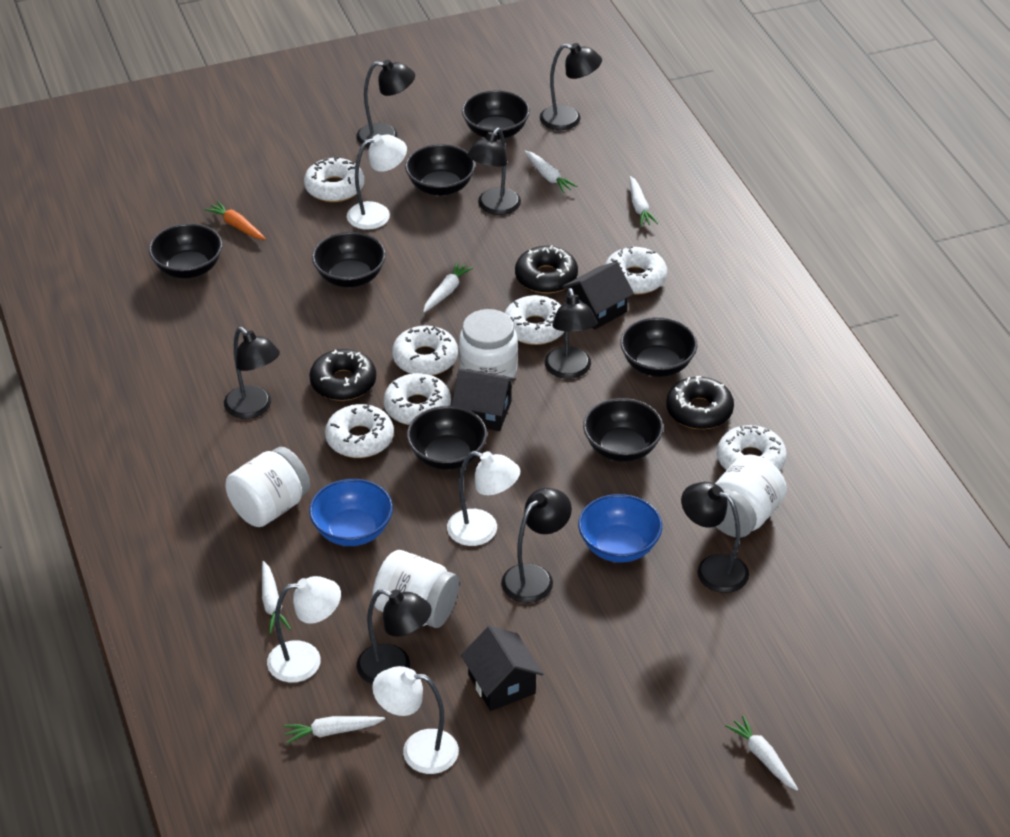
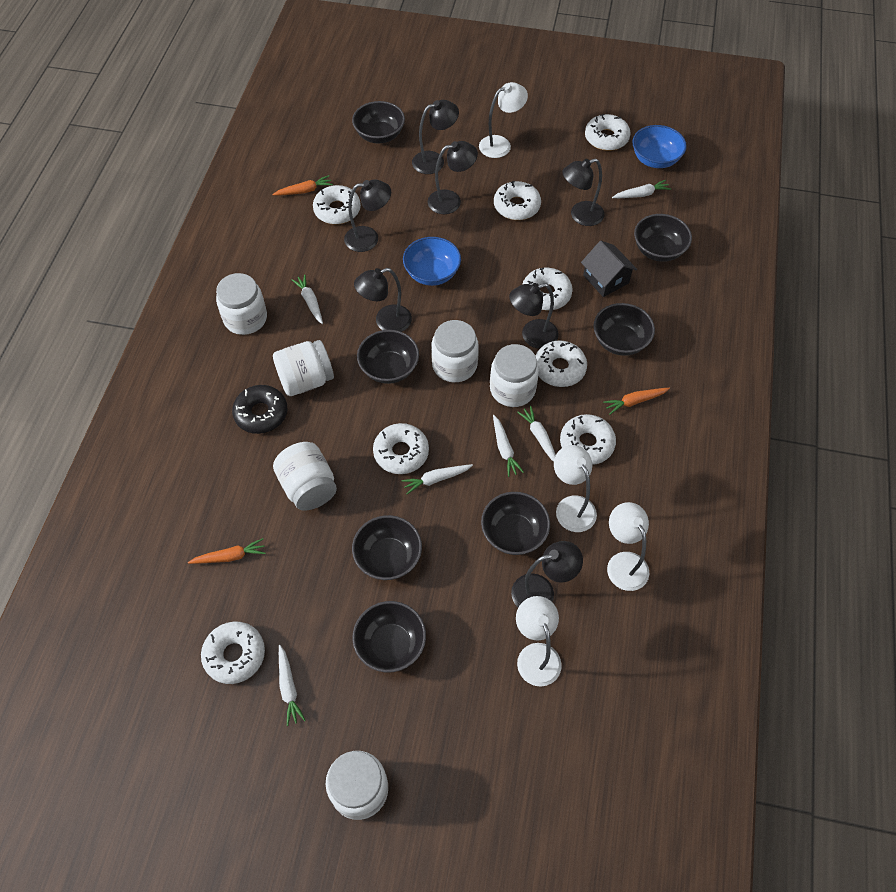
black donut: 3 -> 1
black house: 3 -> 1
black lamp: 8 -> 7
orange carrot: 1 -> 3
white donut: 7 -> 8
white jar: 4 -> 6

